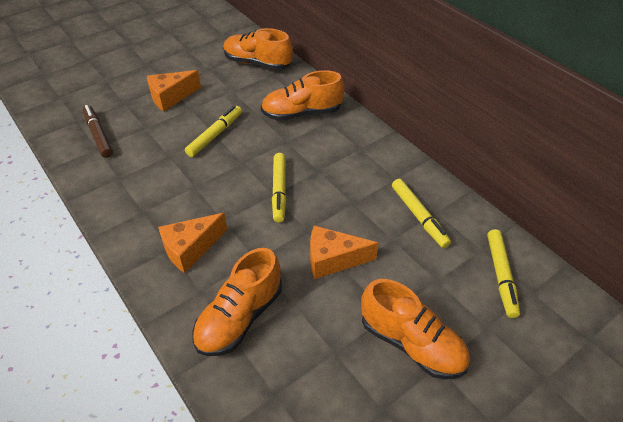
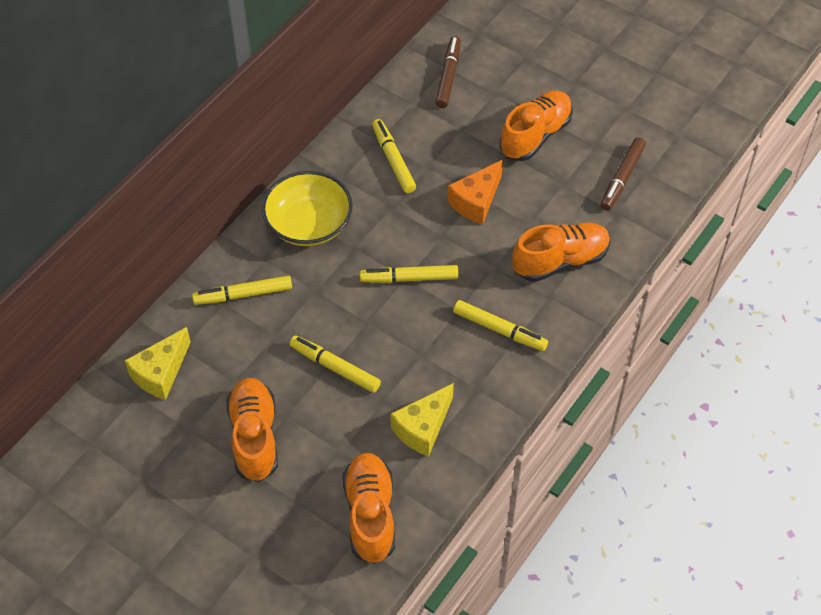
brown marker: 1 -> 2
orange cheese: 3 -> 1
yellow bowl: 0 -> 1
yellow cheese: 0 -> 2
yellow marker: 4 -> 5

